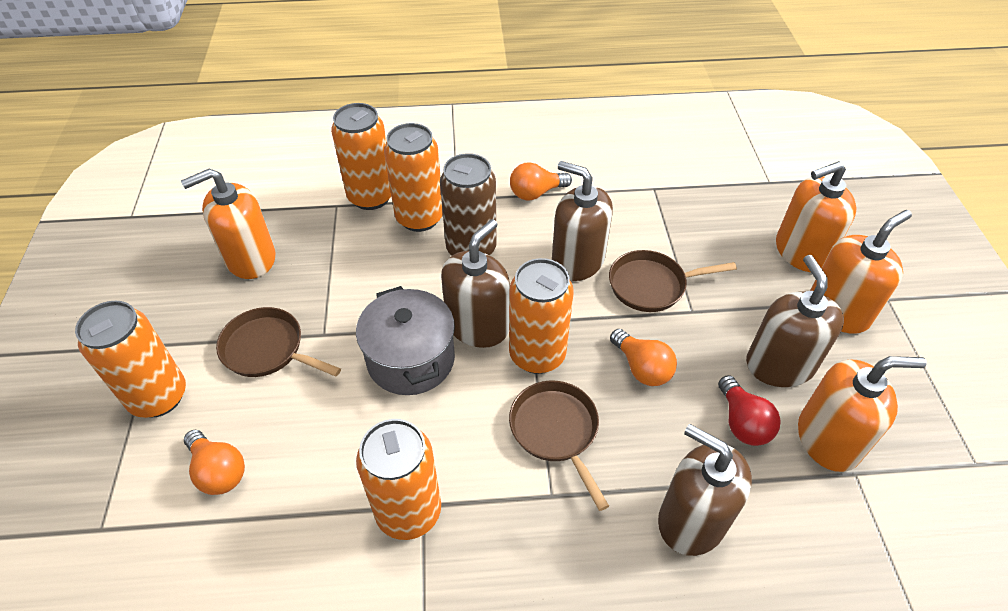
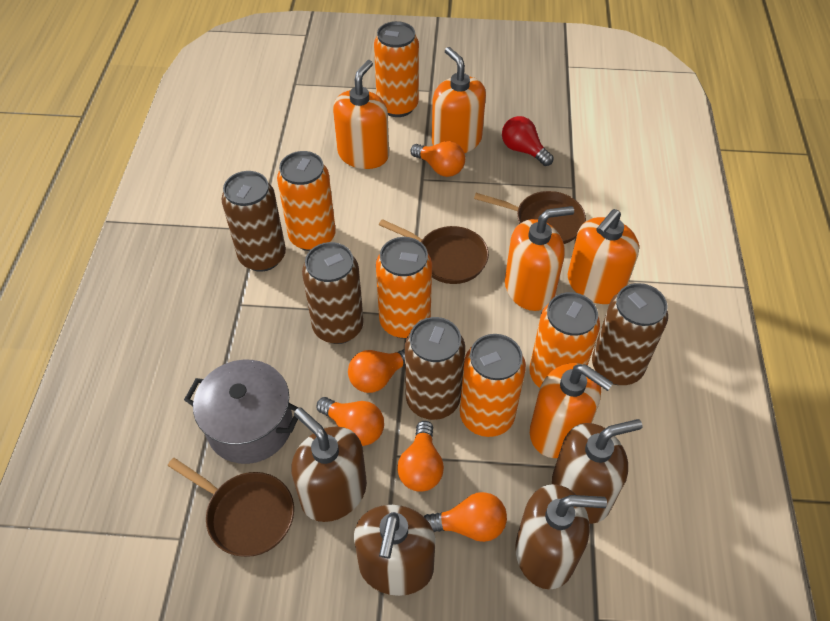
brown can: 1 -> 4
orange light bulb: 3 -> 5
orange soap dispenser: 4 -> 5

